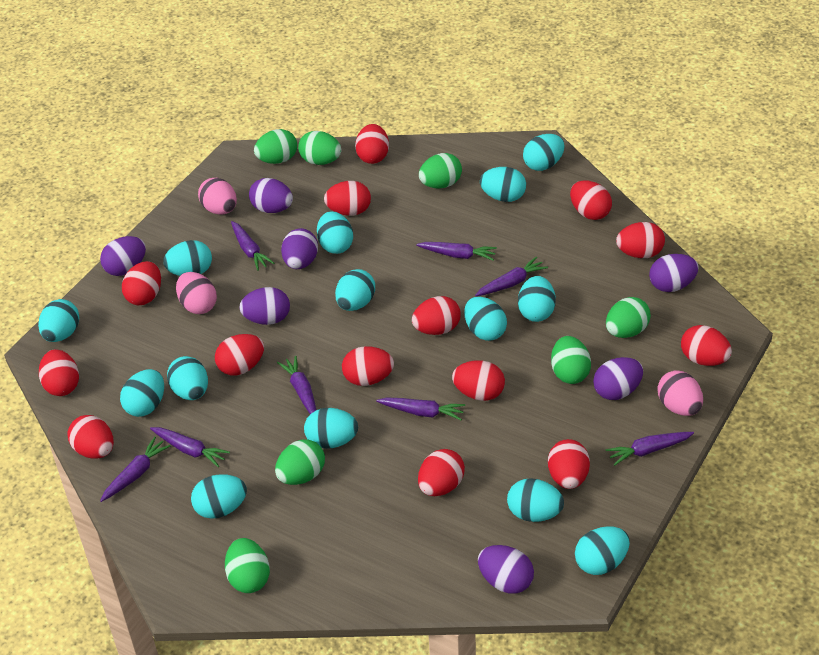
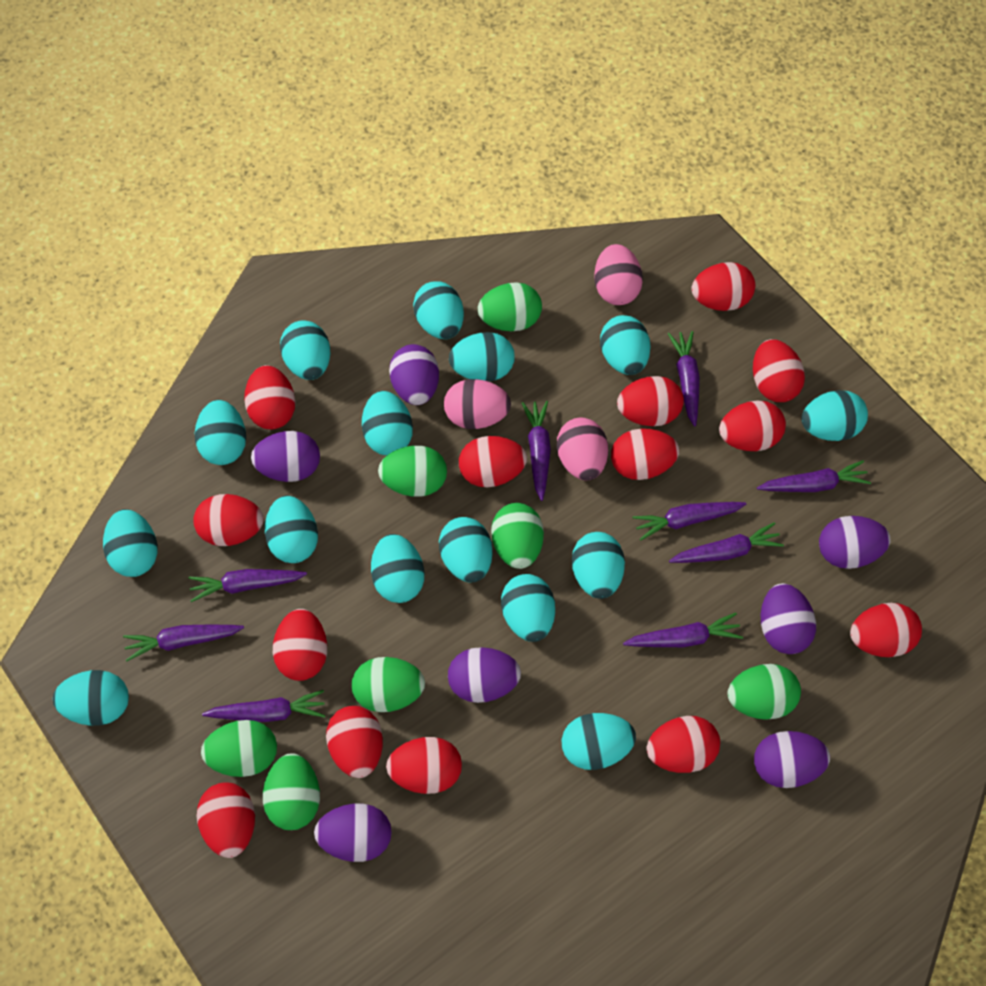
purple carrot: 8 -> 9
turquoise egg: 14 -> 15

